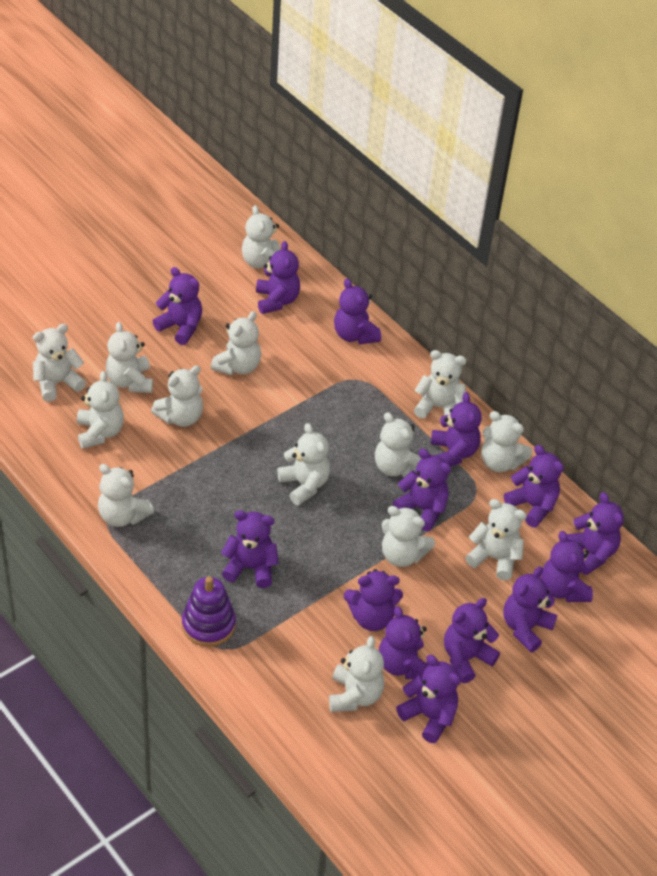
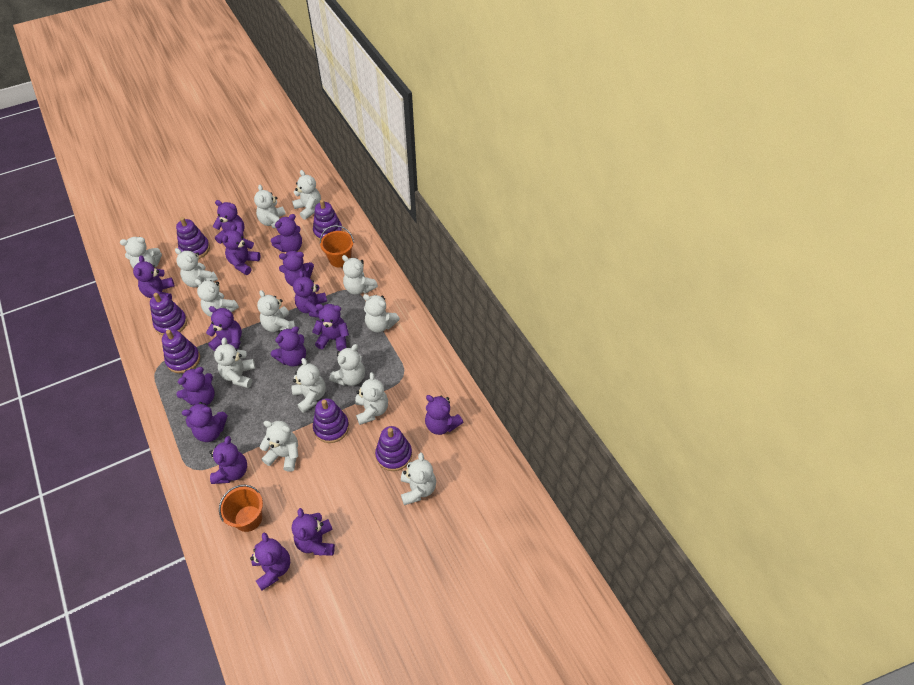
orange bucket: 0 -> 2
purple stacking toy: 1 -> 6
purple teddy bear: 14 -> 15

